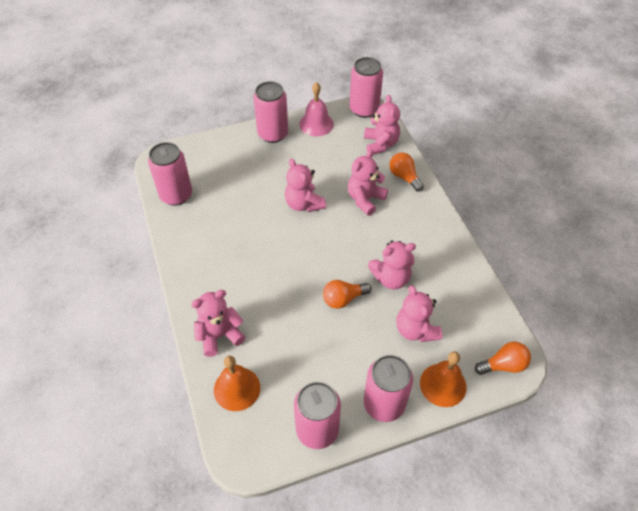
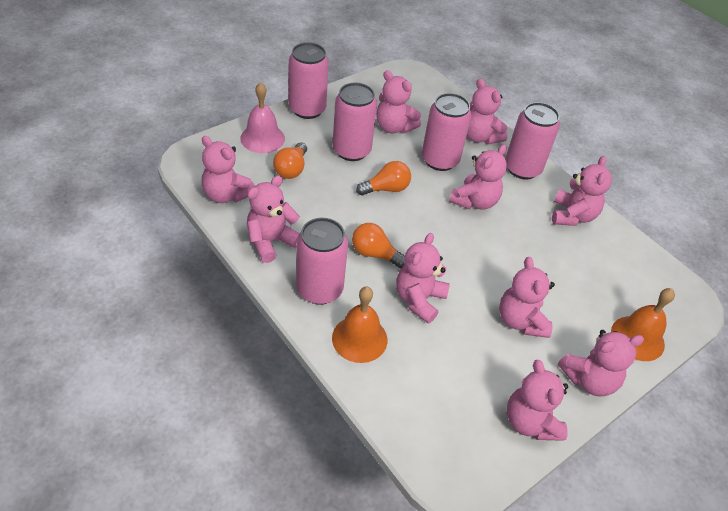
pink teddy bear: 6 -> 10

